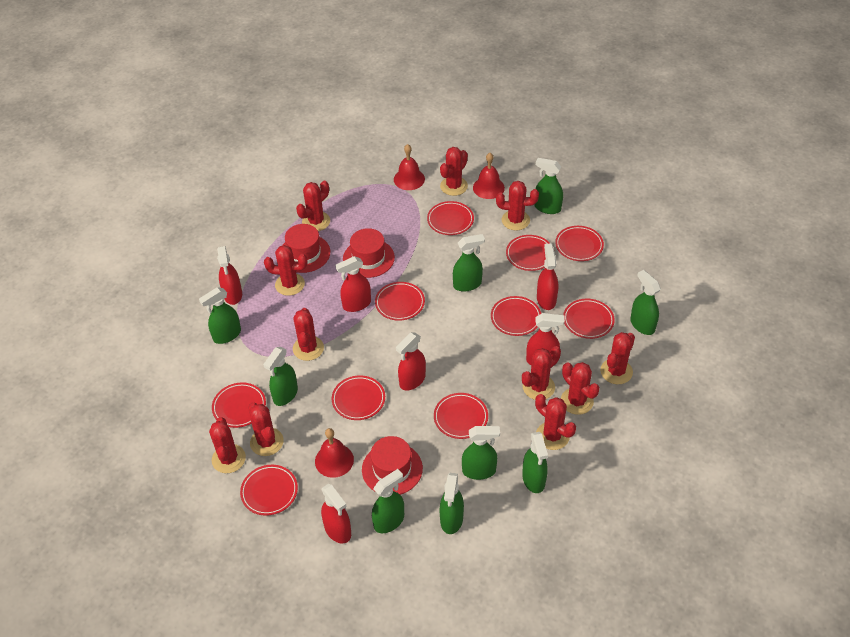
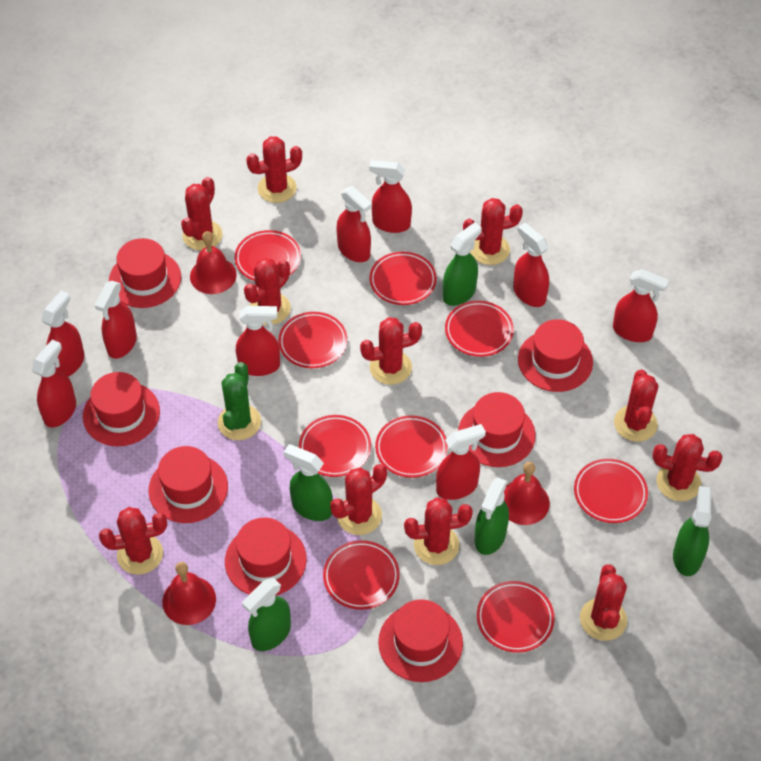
green cactus: 0 -> 1
green spray bottle: 9 -> 5
red hat: 3 -> 7
red plate: 10 -> 9
red spray bottle: 6 -> 9

